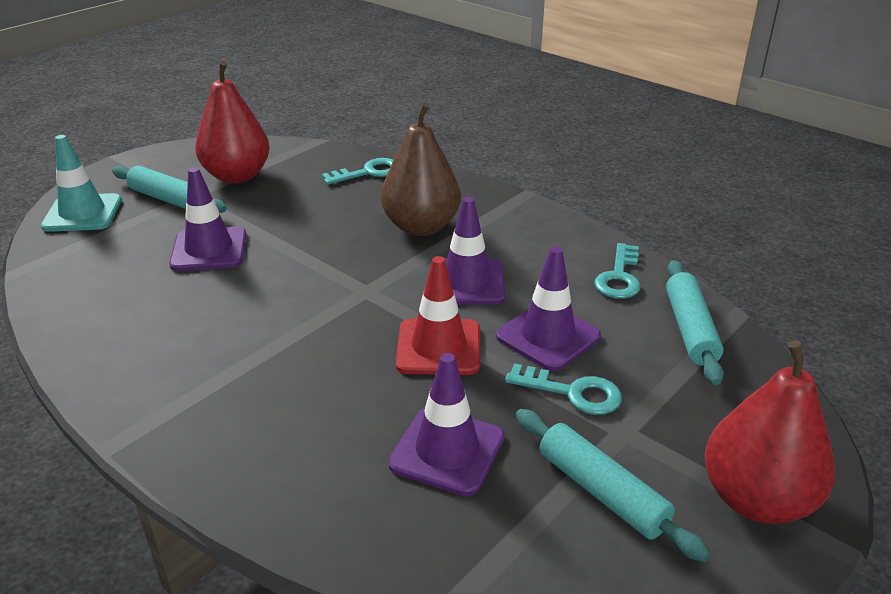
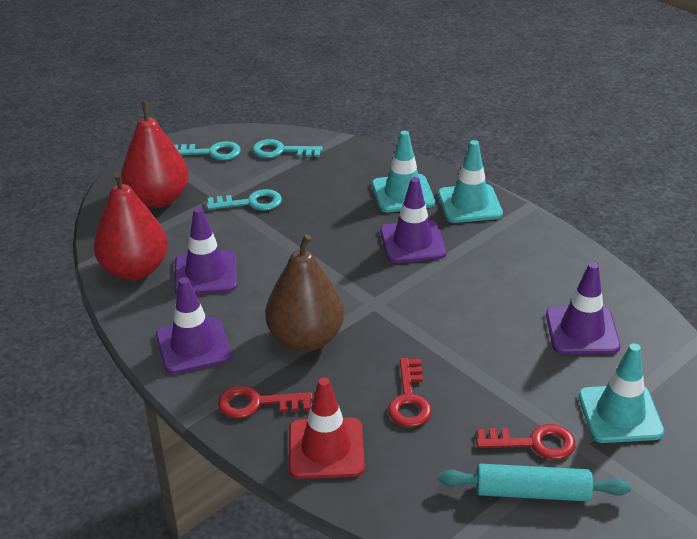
red key: 0 -> 3
turquoise rolling pin: 3 -> 1
turquoise traffic cone: 1 -> 3

